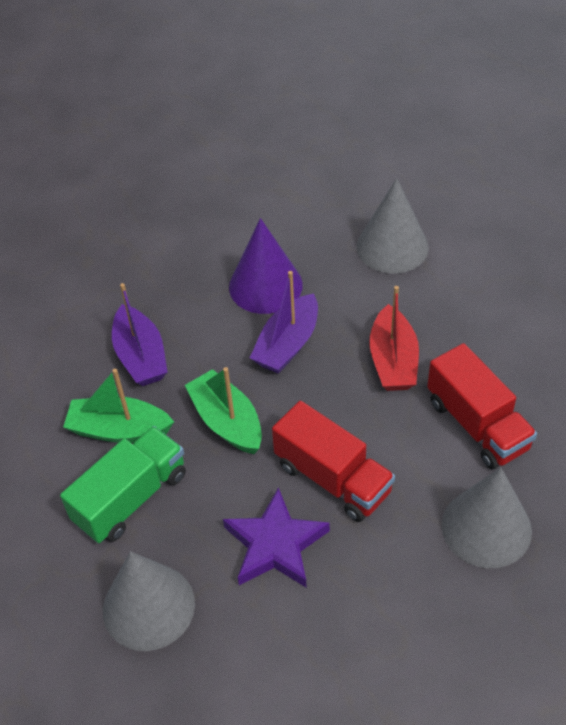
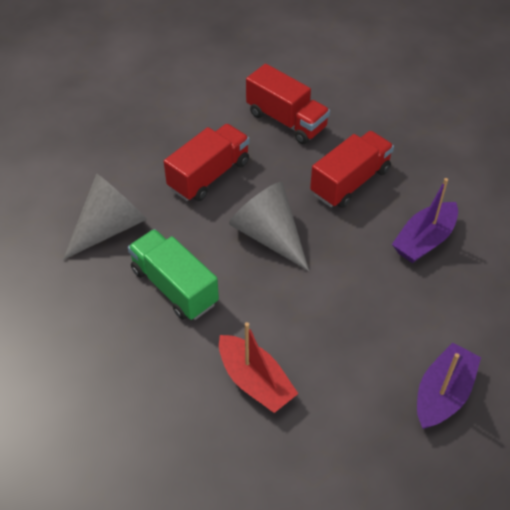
green boat: 2 -> 0
grey cone: 3 -> 2
purple cone: 1 -> 0
purple star: 1 -> 0
red truck: 2 -> 3

